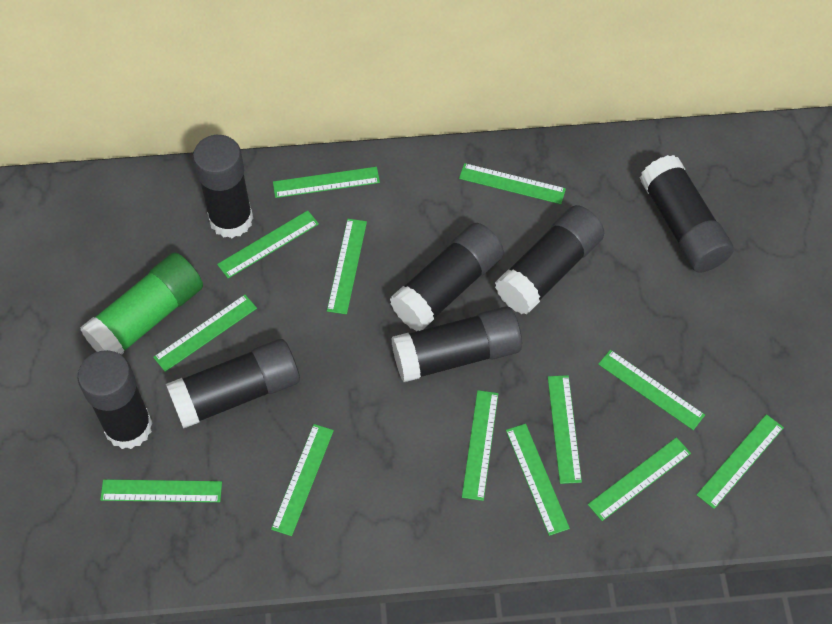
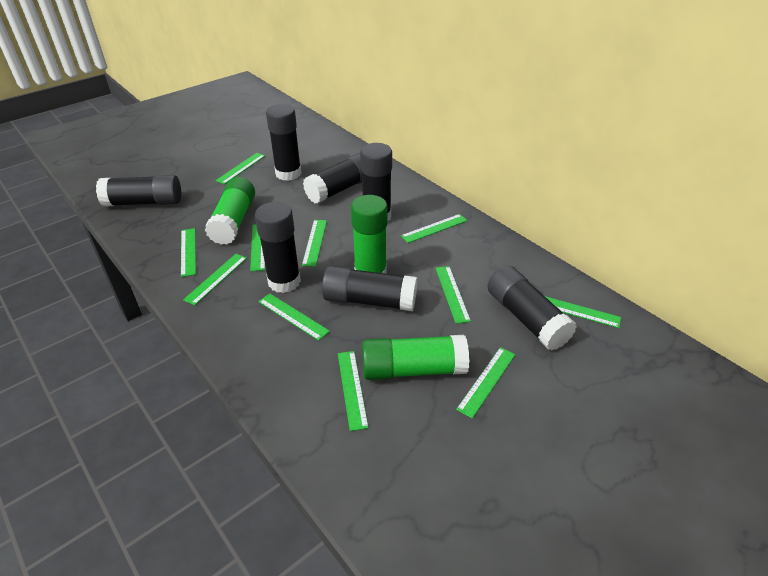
green glue stick: 1 -> 3
green ruler: 13 -> 11

